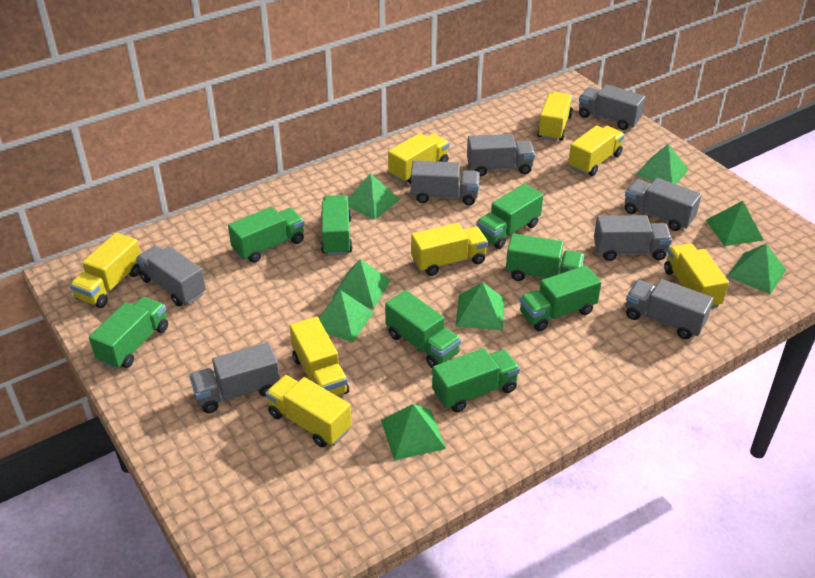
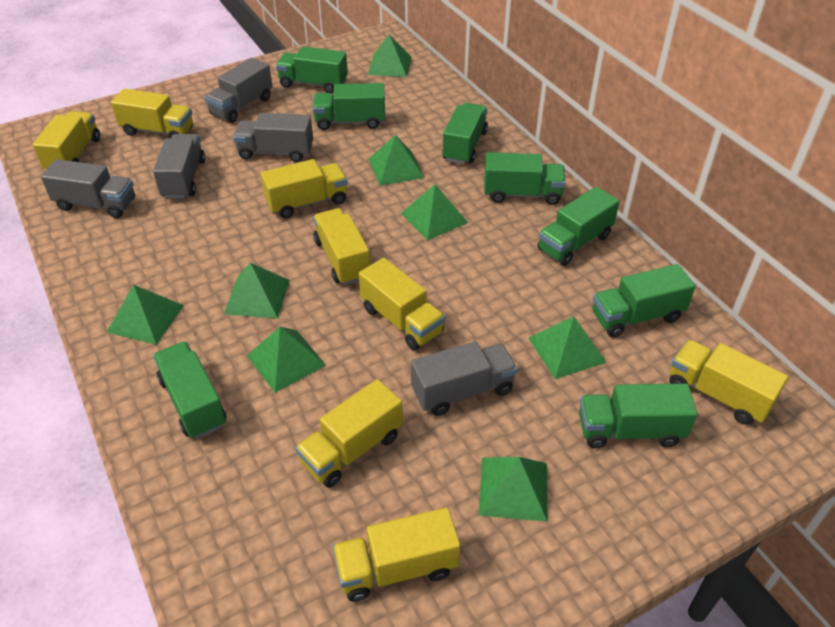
grey truck: 8 -> 5

